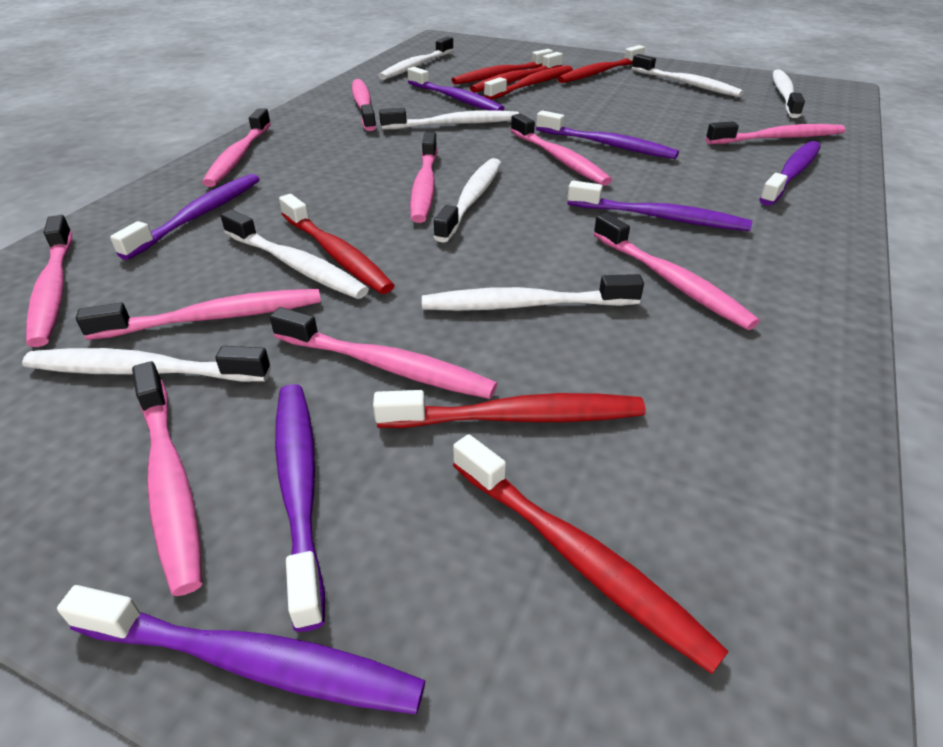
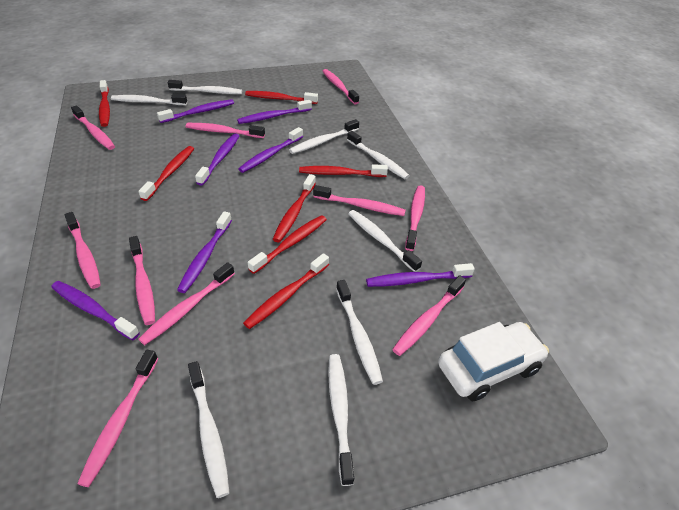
white car: 0 -> 1

